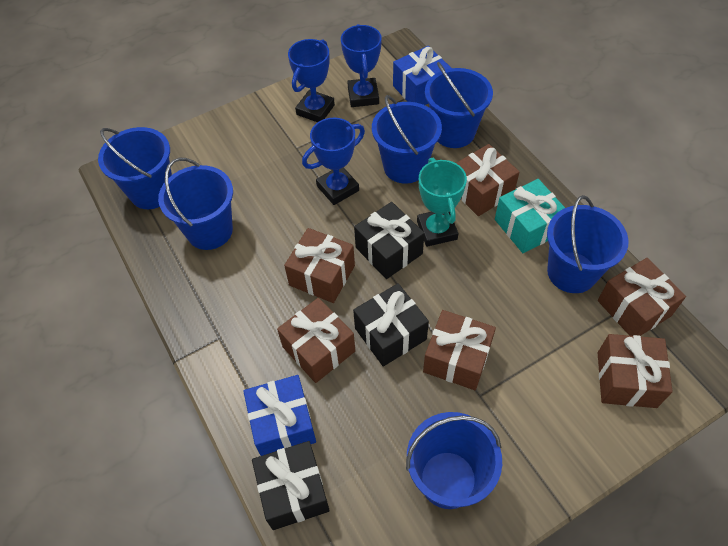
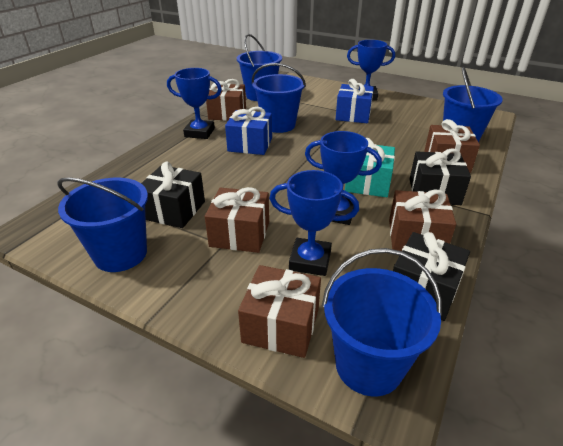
blue bucket: 6 -> 5
blue trophy: 3 -> 4
brown gift: 6 -> 5
turquoise trophy: 1 -> 0

